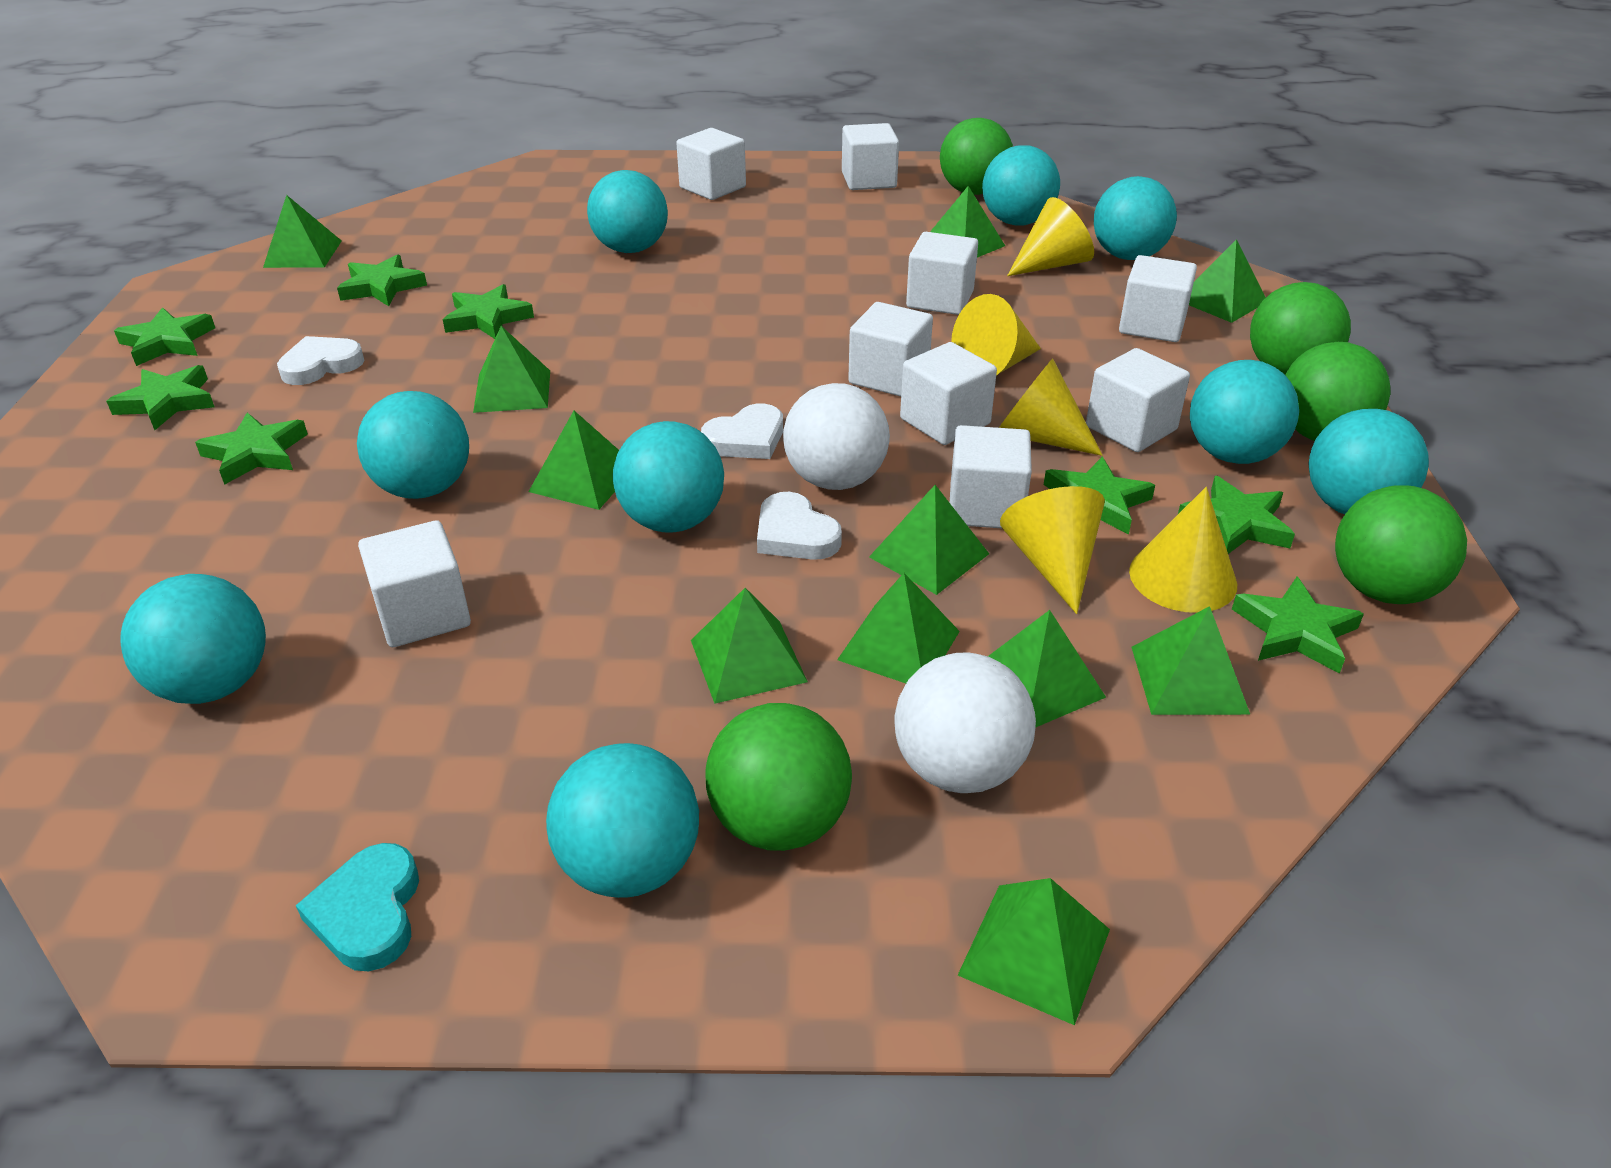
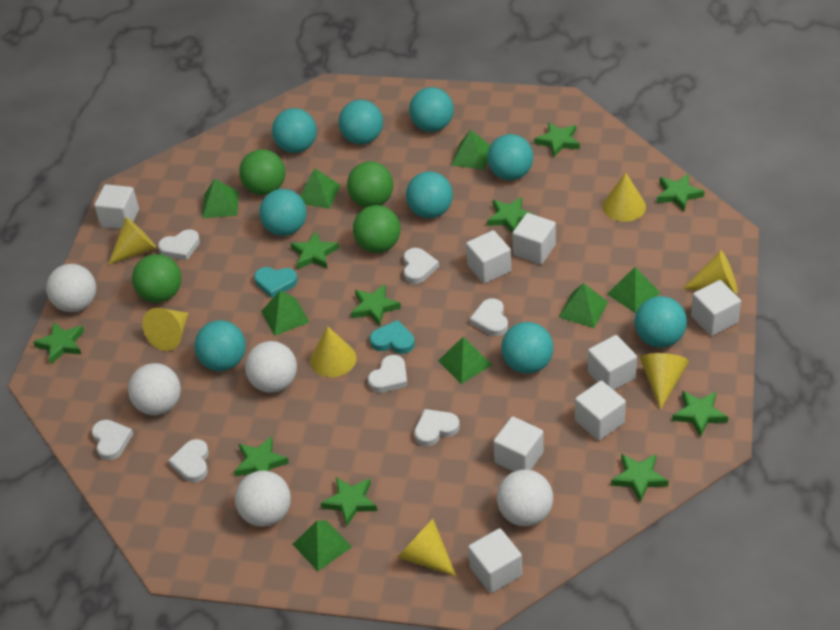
green ball: 5 -> 4
green pyramid: 11 -> 8
green star: 8 -> 10
turquoise heart: 1 -> 2
white ball: 2 -> 5
white cube: 9 -> 8
white heart: 3 -> 7
yellow cone: 5 -> 7

